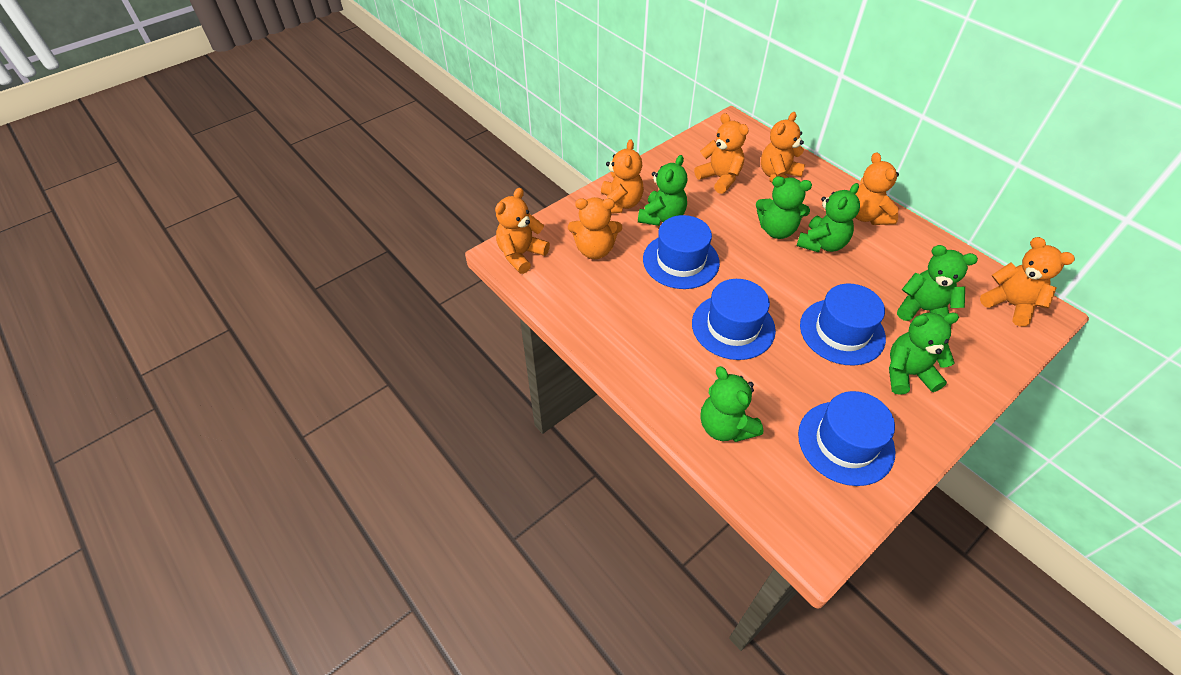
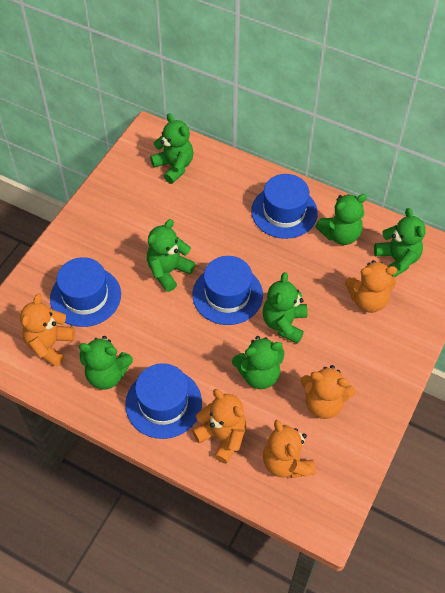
green teddy bear: 6 -> 7
orange teddy bear: 7 -> 5

